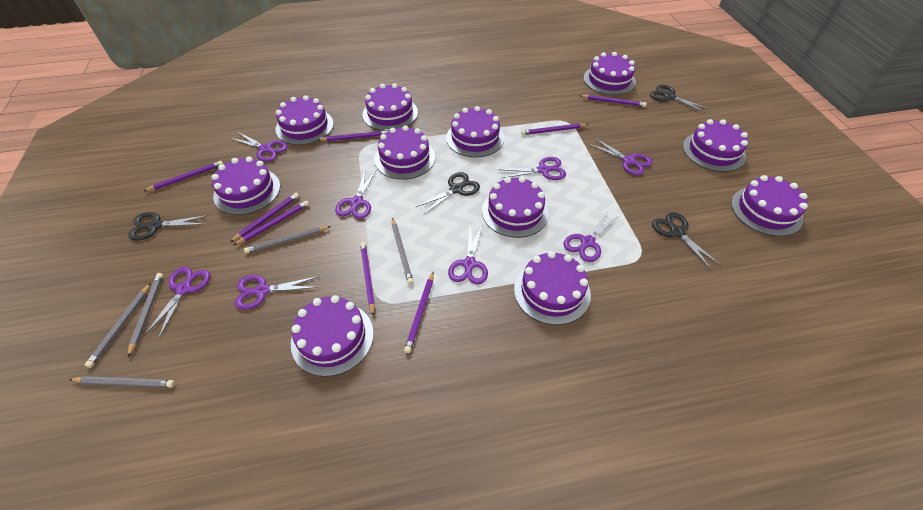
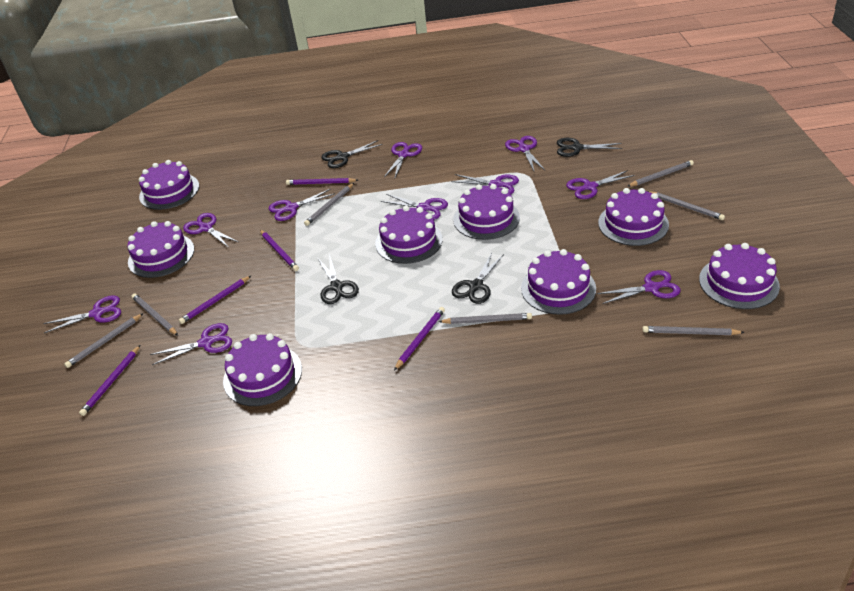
grey pencil: 5 -> 7
purple cake: 11 -> 8
purple pencil: 8 -> 5
purple scissors: 8 -> 10

